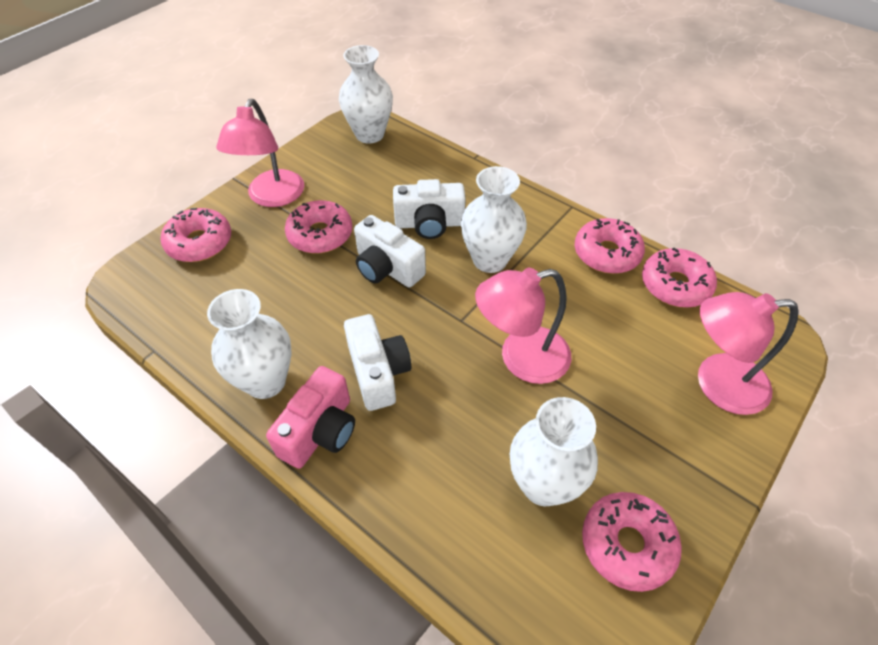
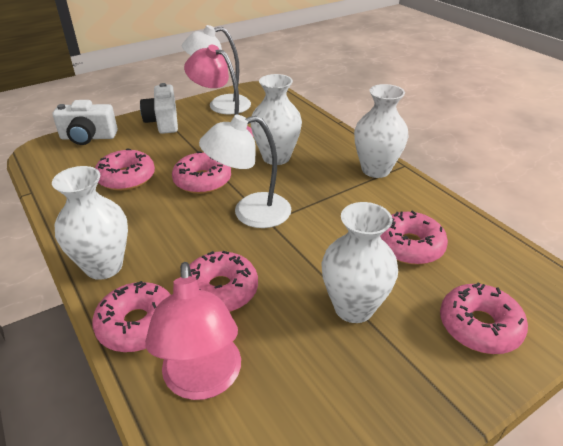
pink camera: 1 -> 0
pink donut: 5 -> 6
pink lamp: 3 -> 2
white camera: 3 -> 2
white lamp: 0 -> 2

